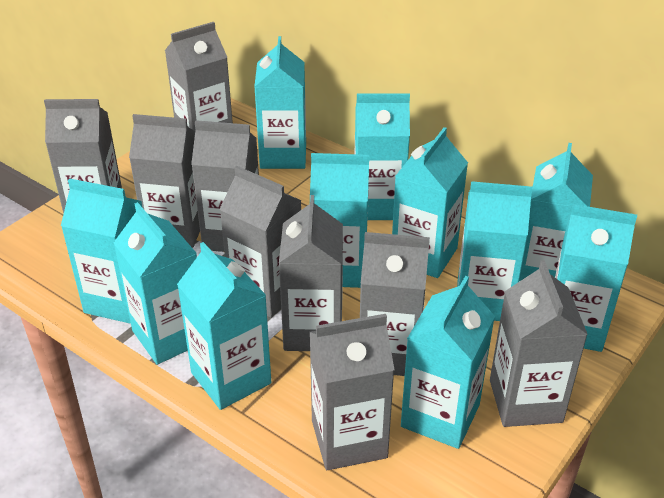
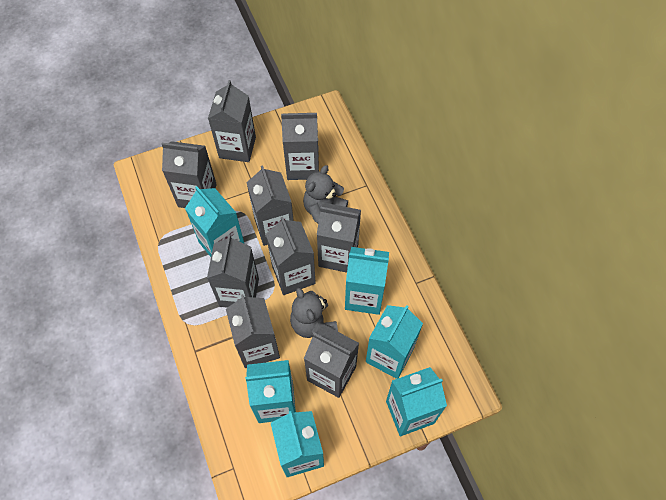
grey teddy bear: 0 -> 2
turquoise carton: 11 -> 6

